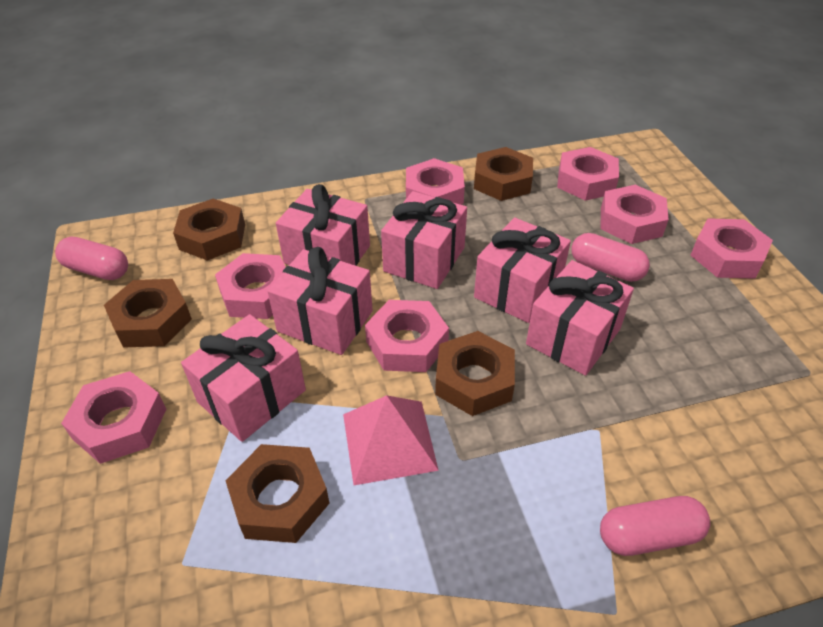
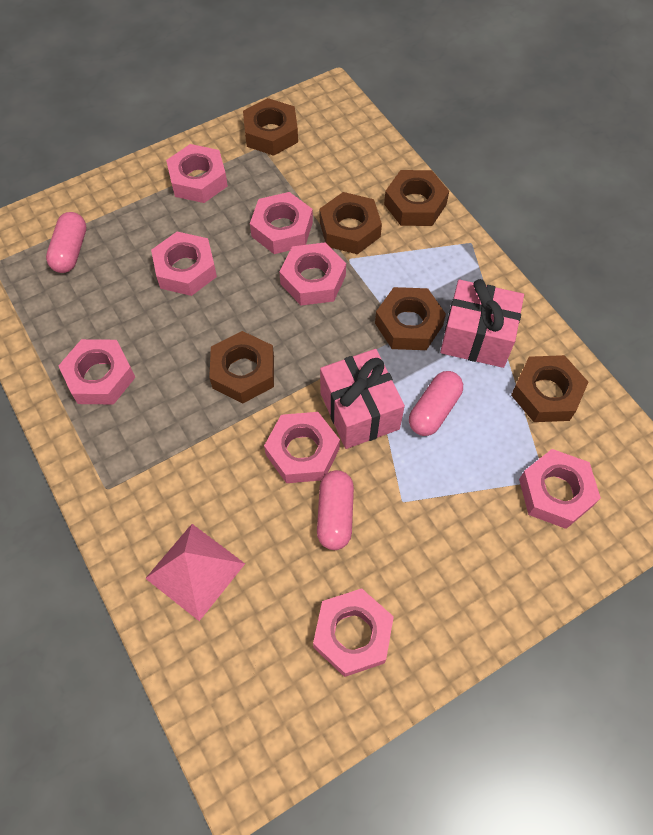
brown nut: 5 -> 6
pink gift: 6 -> 2
pink nut: 7 -> 8

